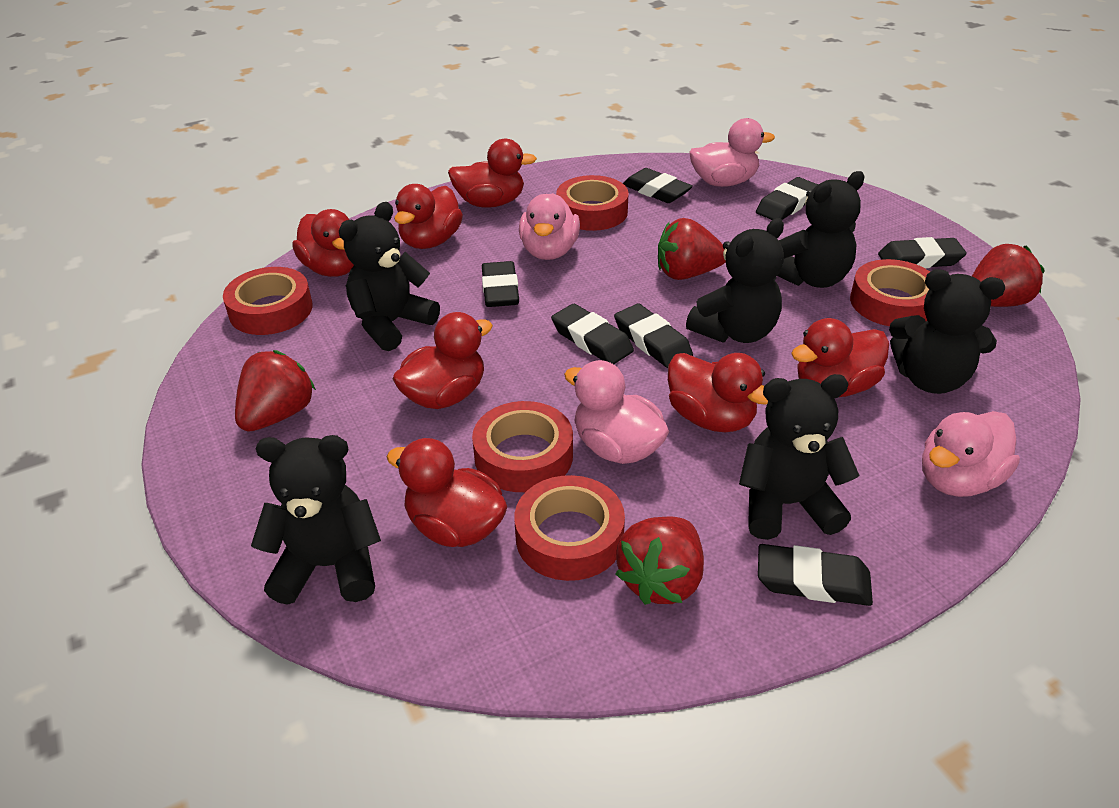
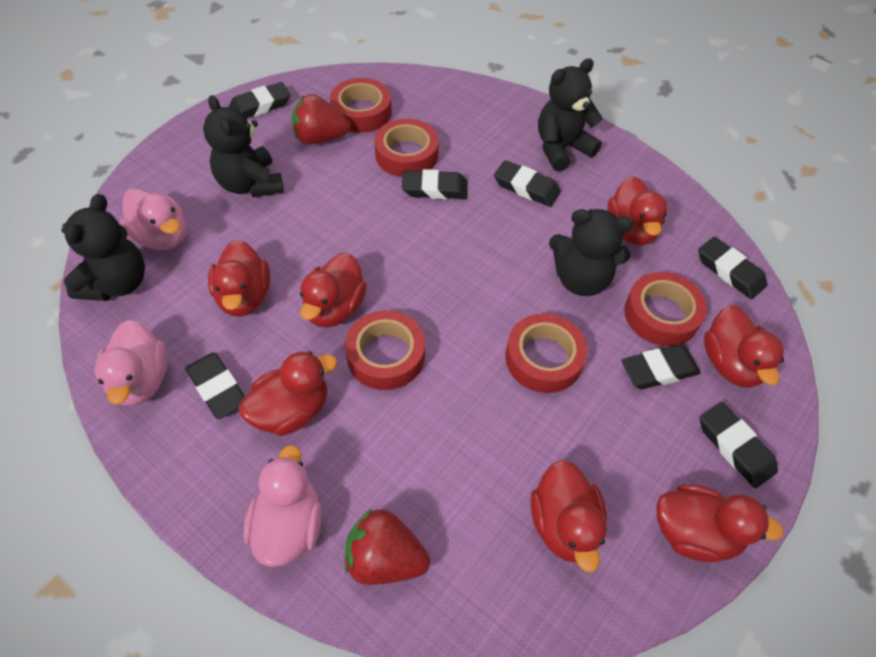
black teddy bear: 6 -> 4
pink duck: 4 -> 3
red strawberry: 4 -> 2

